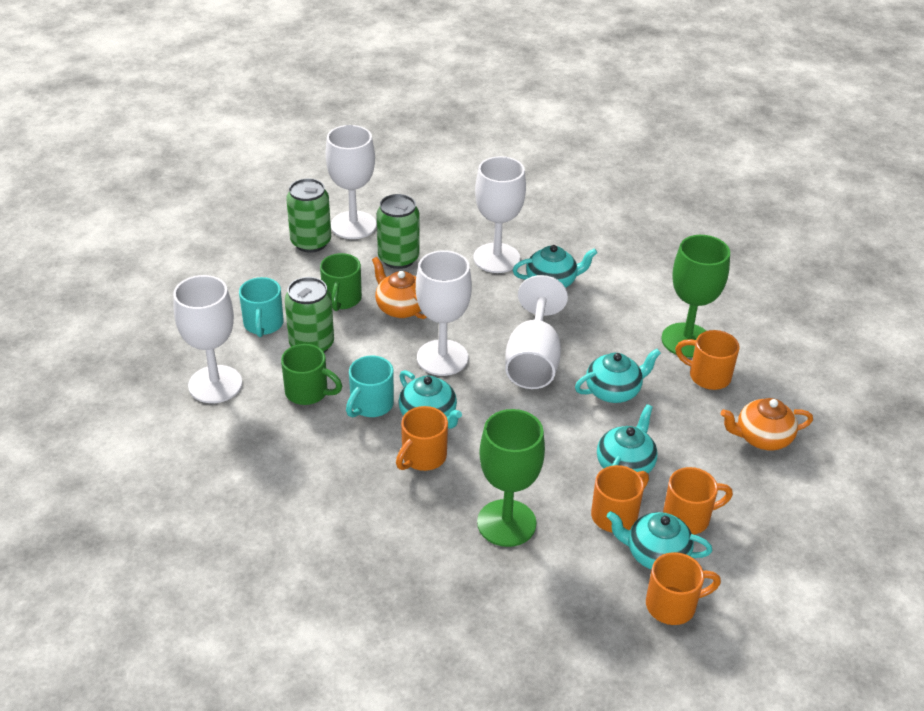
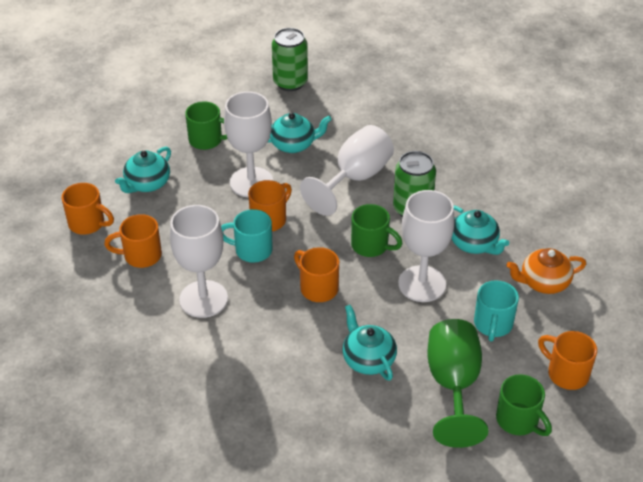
green can: 3 -> 2
green goblet: 2 -> 1
green mug: 2 -> 3
orange teapot: 2 -> 1
turquoise teapot: 5 -> 4
white goblet: 5 -> 4

